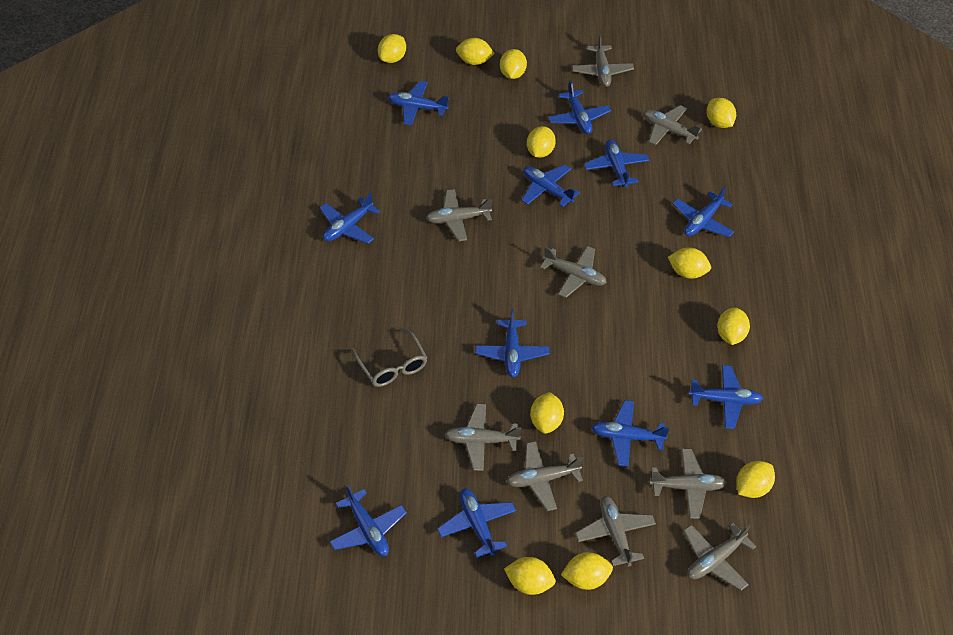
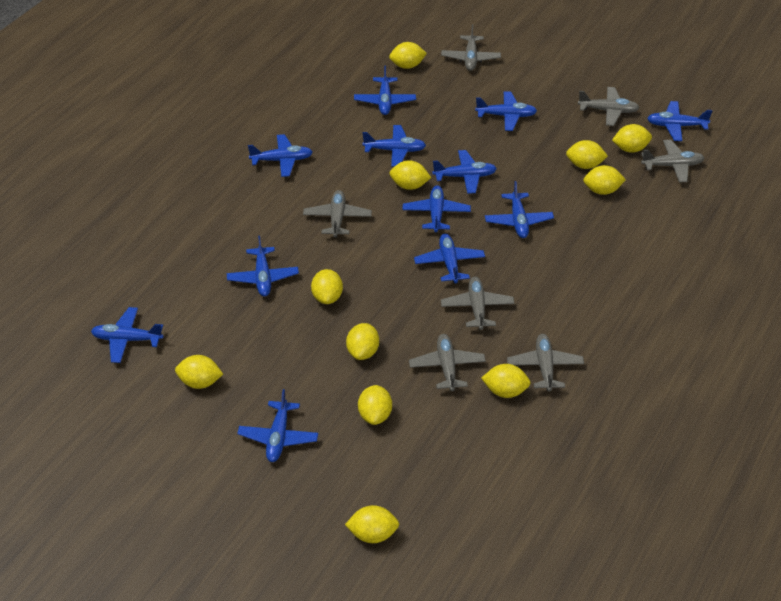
blue plane: 11 -> 12
grey glasses: 1 -> 0
grey plane: 9 -> 7

